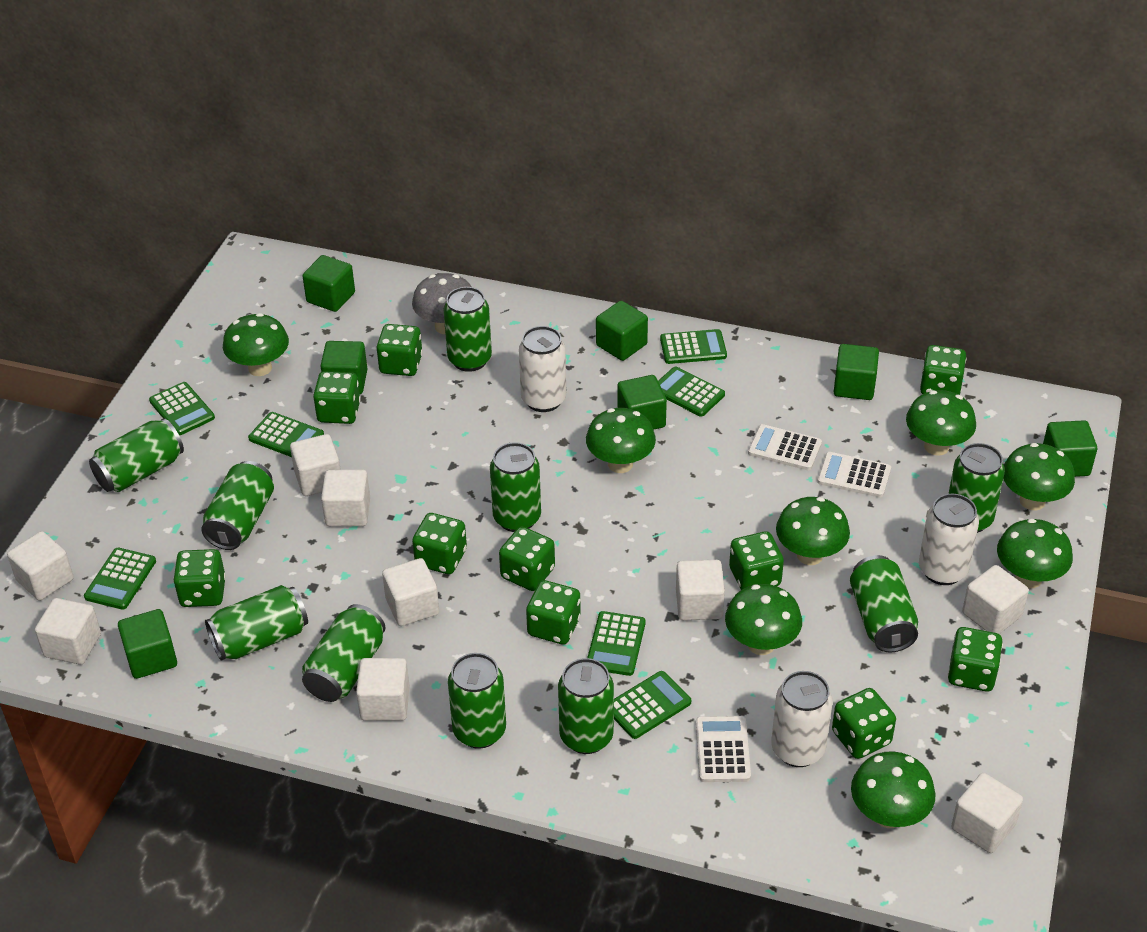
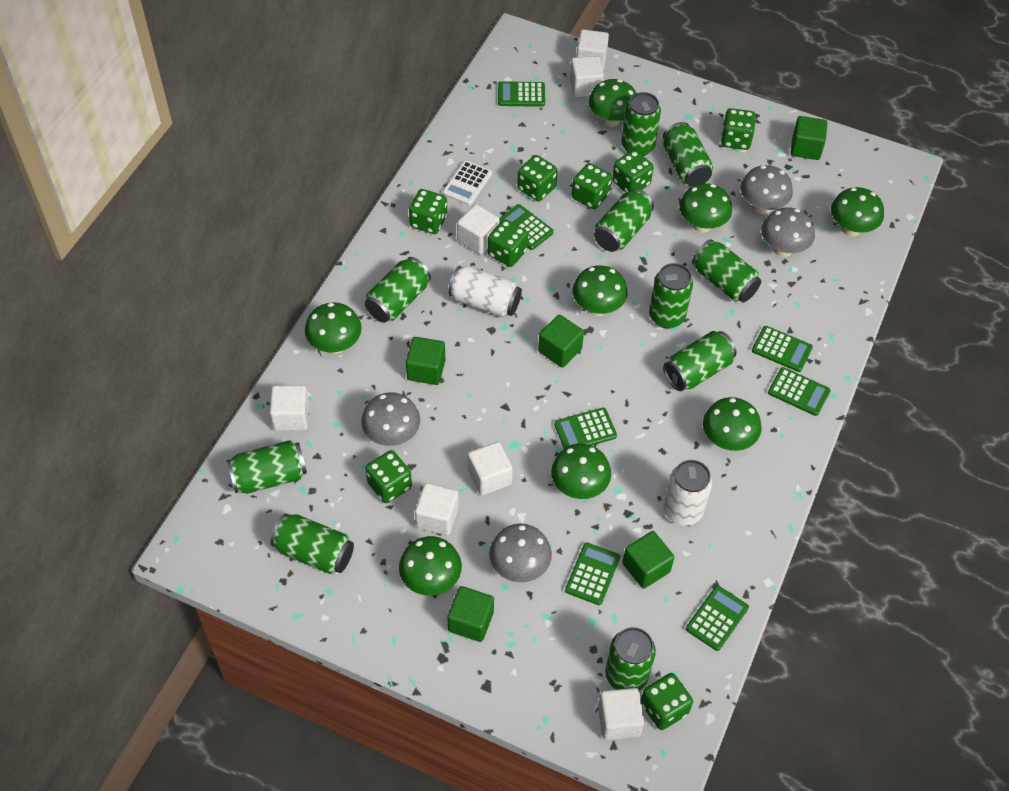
green cube: 7 -> 5
green dice: 10 -> 8
grey mushroom: 1 -> 4
white calculator: 3 -> 1
white can: 3 -> 2
white cube: 9 -> 7

